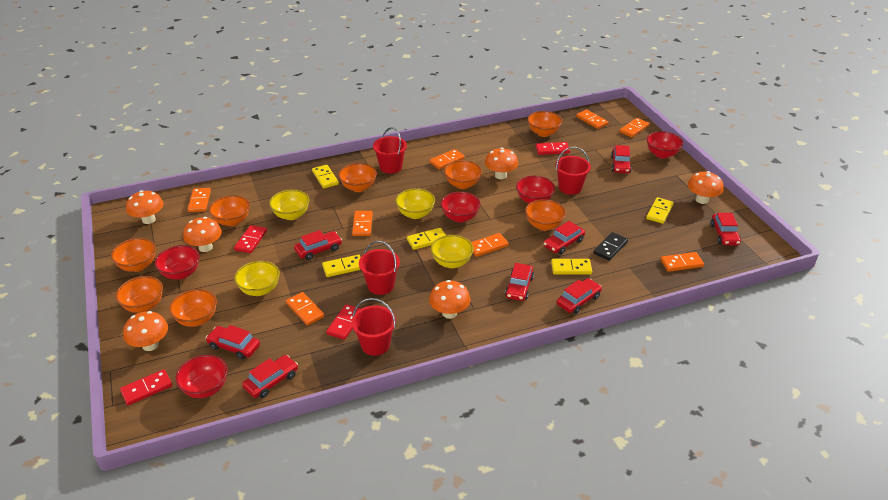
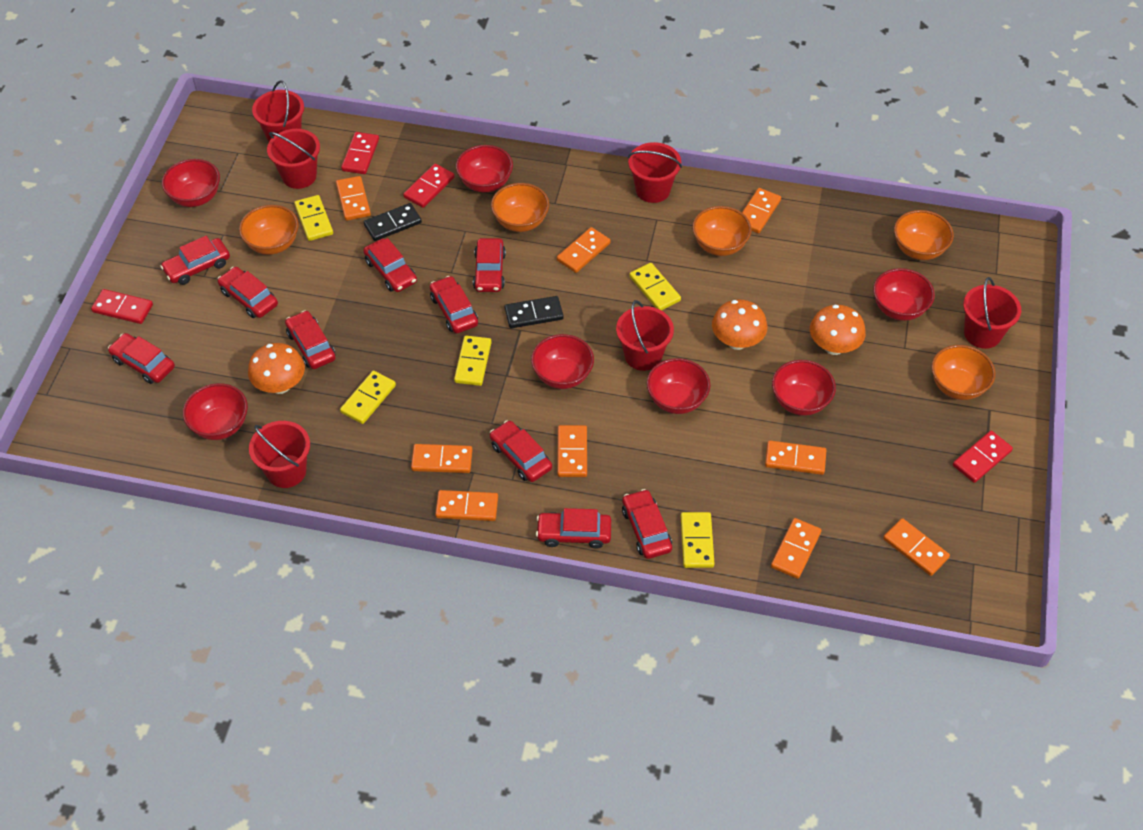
black domino: 1 -> 2
orange bowl: 8 -> 5
orange domino: 8 -> 9
orange mushroom: 6 -> 3
red bowl: 5 -> 7
red bucket: 4 -> 6
red car: 8 -> 10
yellow bowl: 4 -> 0

